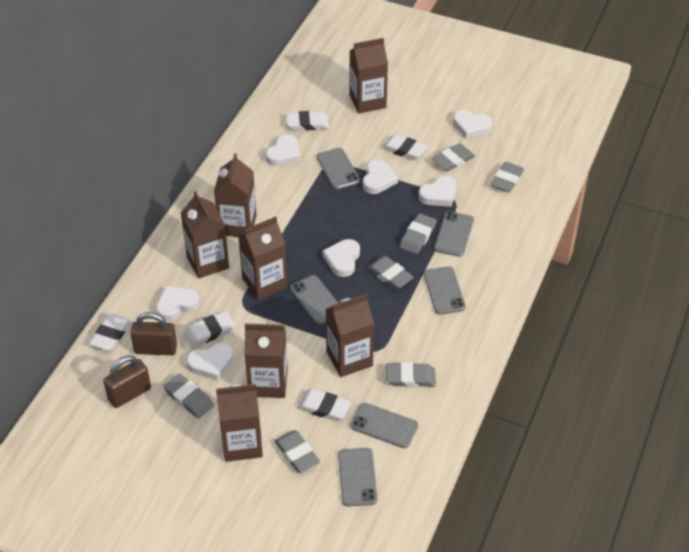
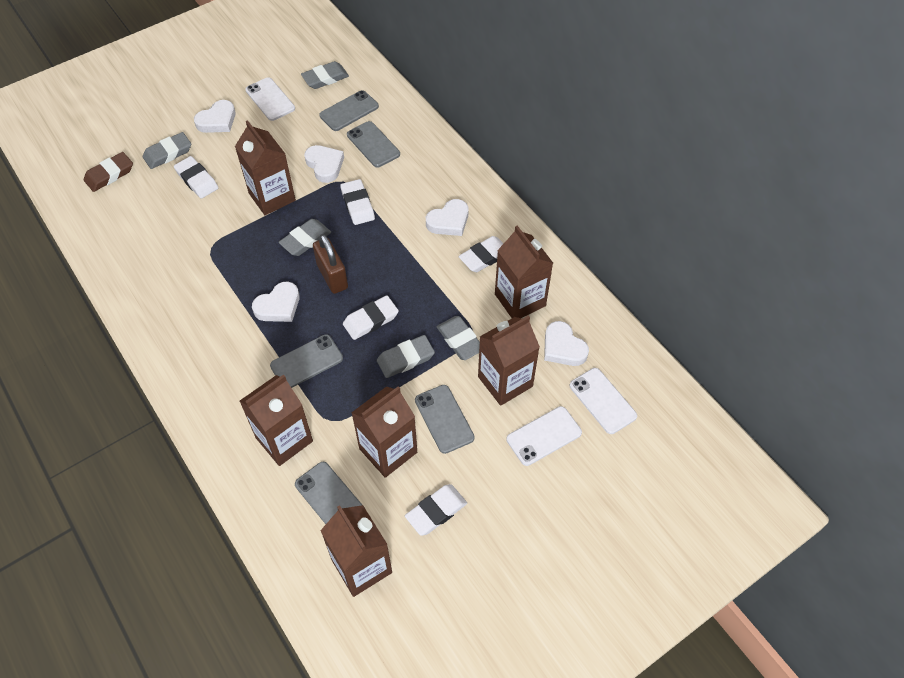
brown carton: 7 -> 6
brown eraser: 0 -> 1
brown padlock: 2 -> 1
grey eraser: 7 -> 5
grey phone: 6 -> 5
white heart: 7 -> 5
white phone: 0 -> 3

